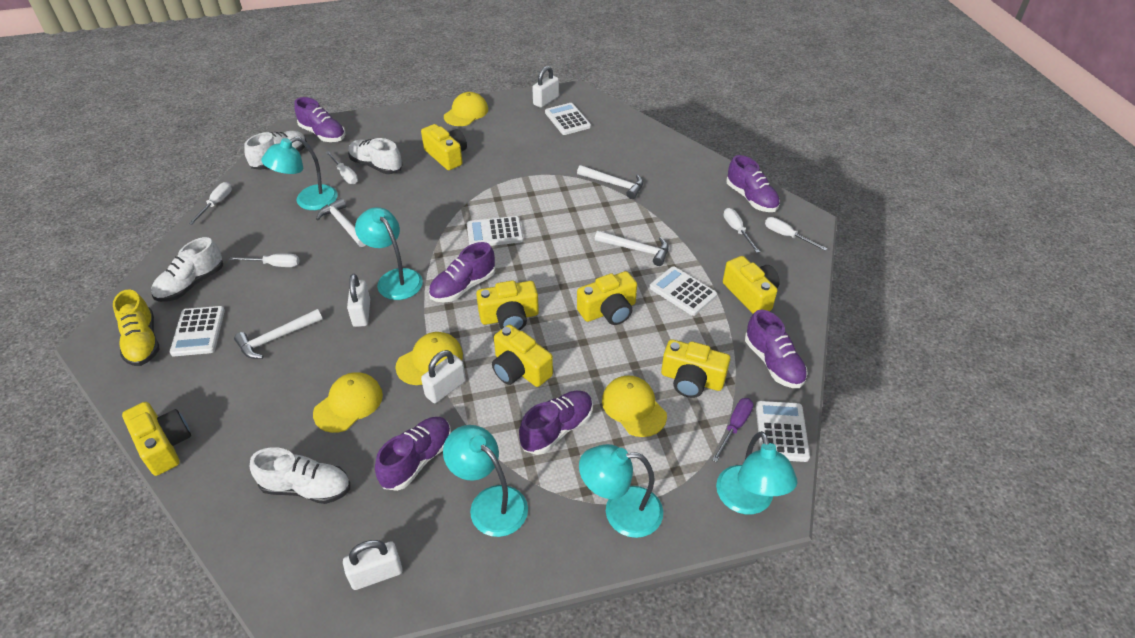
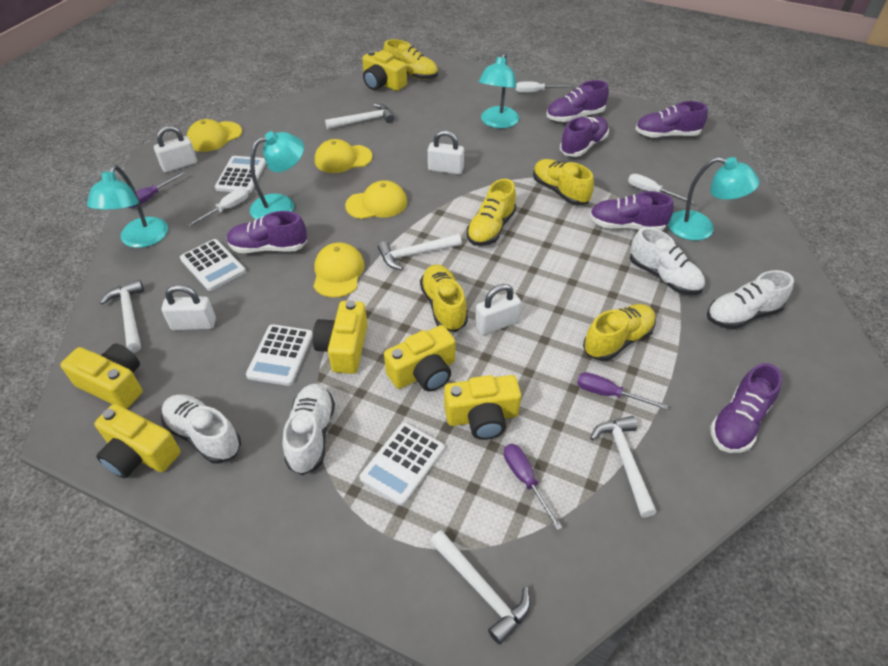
purple screwdriver: 1 -> 3
turquoise lamp: 5 -> 4
white calculator: 5 -> 4
white hammer: 4 -> 5
white screwdriver: 5 -> 3
yellow camera: 7 -> 6
yellow shoe: 1 -> 5

